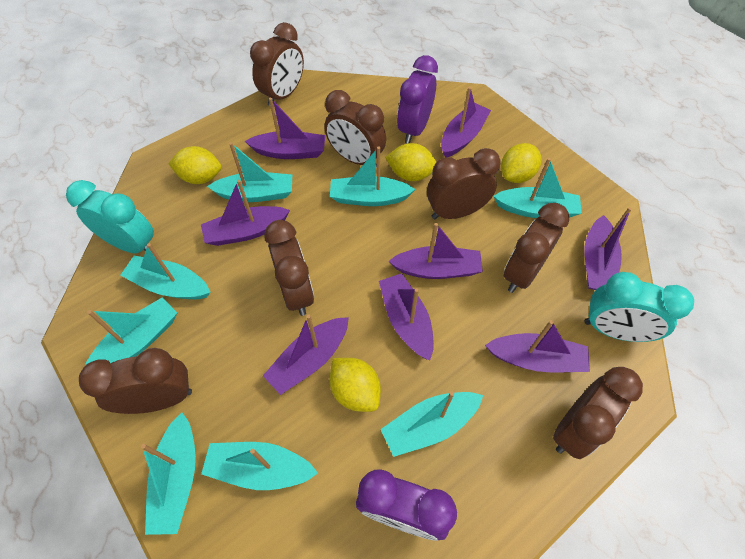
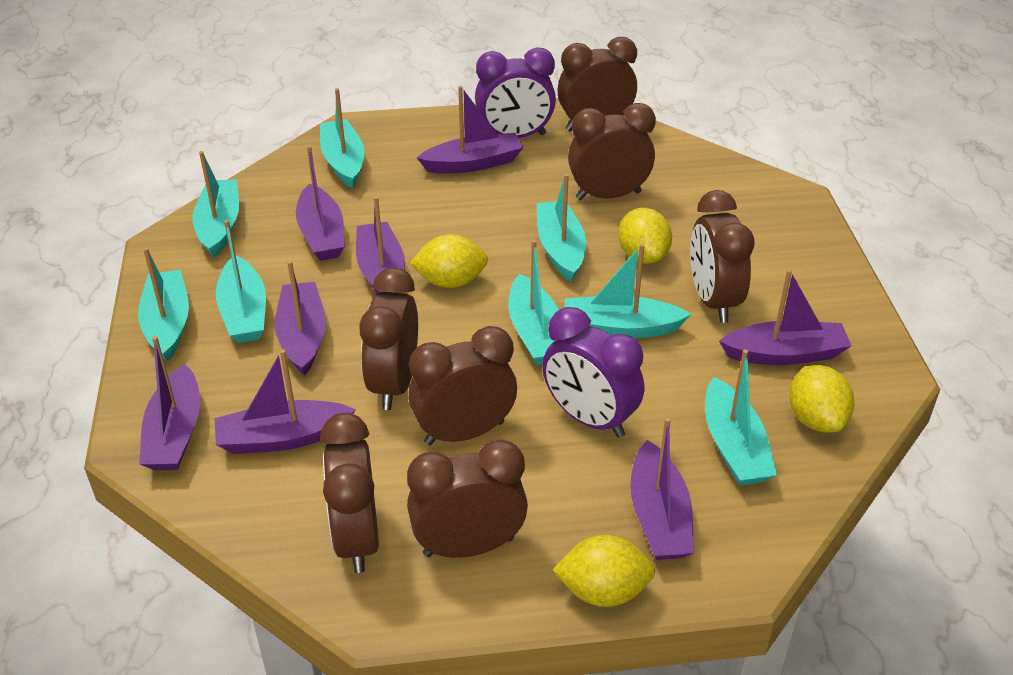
turquoise clock: 2 -> 0

